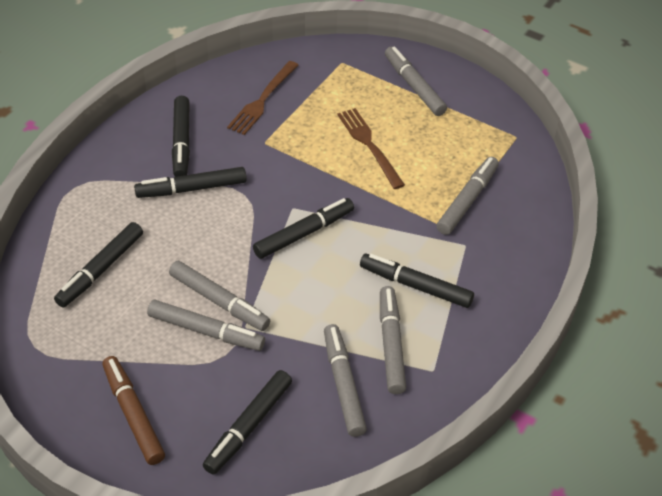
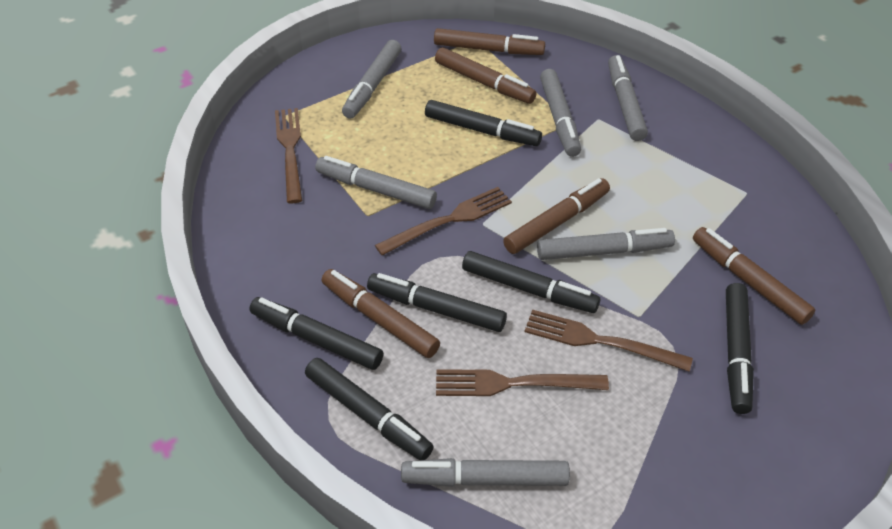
brown fork: 2 -> 4
brown marker: 1 -> 5

